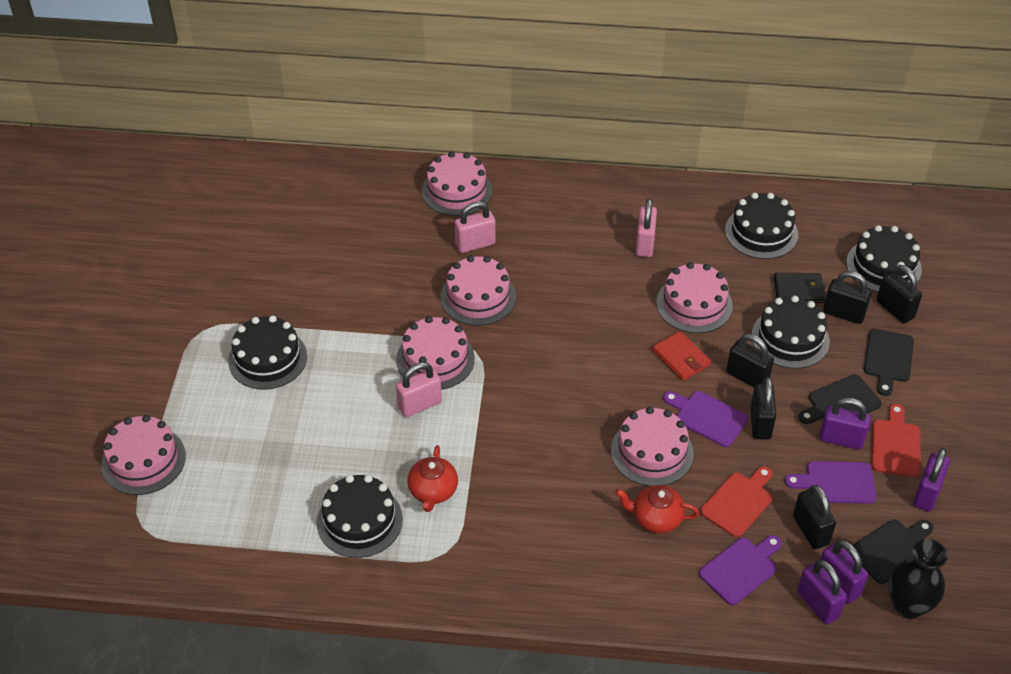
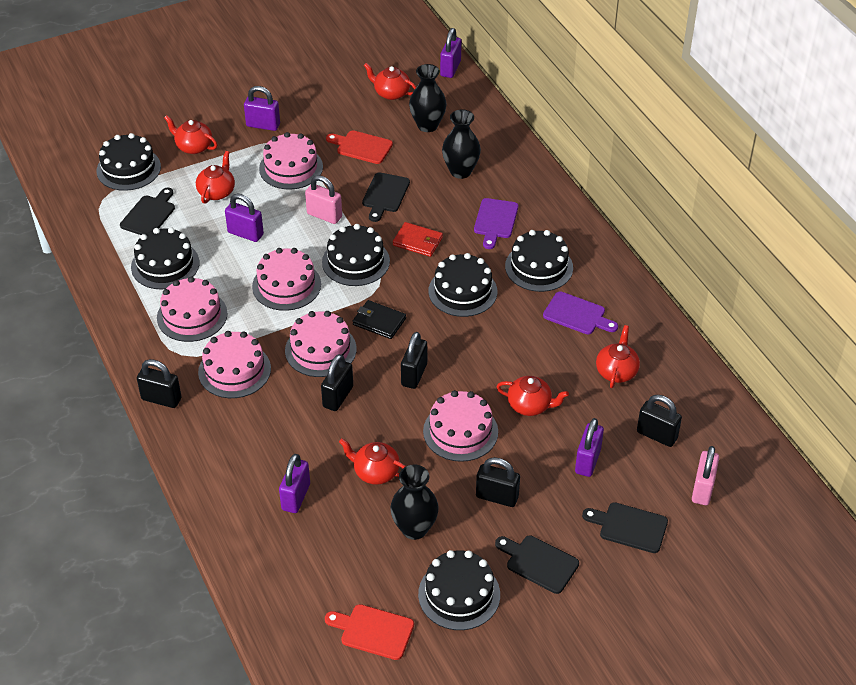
black cake: 5 -> 6
black cutting board: 3 -> 4
black vase: 1 -> 3
pink padlock: 3 -> 2
purple cutting board: 3 -> 2
purple padlock: 4 -> 5
red teapot: 2 -> 6

